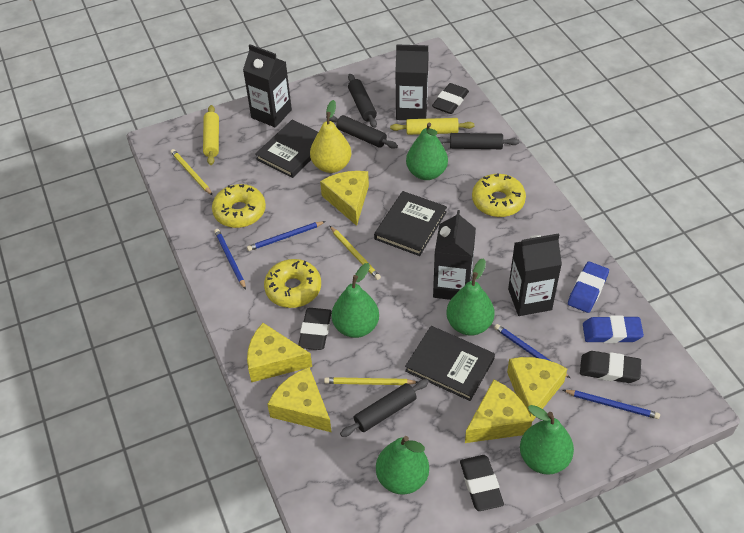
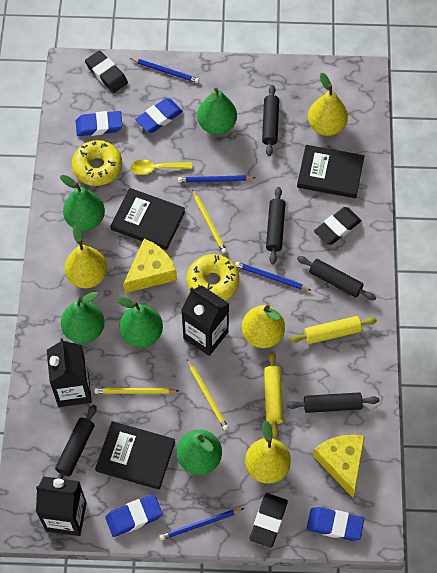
black carton: 4 -> 3
black eraser: 4 -> 3
black rolling pin: 4 -> 5
blue eraser: 2 -> 4
yellow cheese: 5 -> 2
yellow donut: 3 -> 2
yellow pear: 1 -> 4
yellow spoon: 0 -> 1

